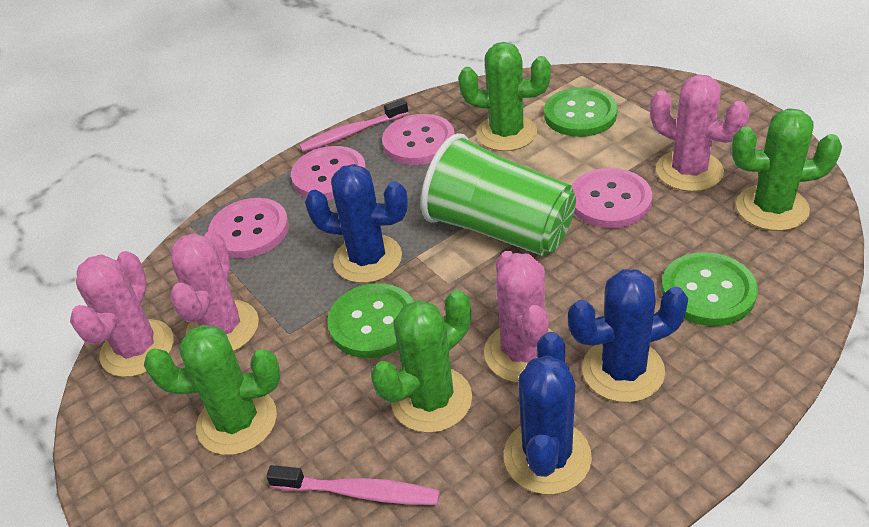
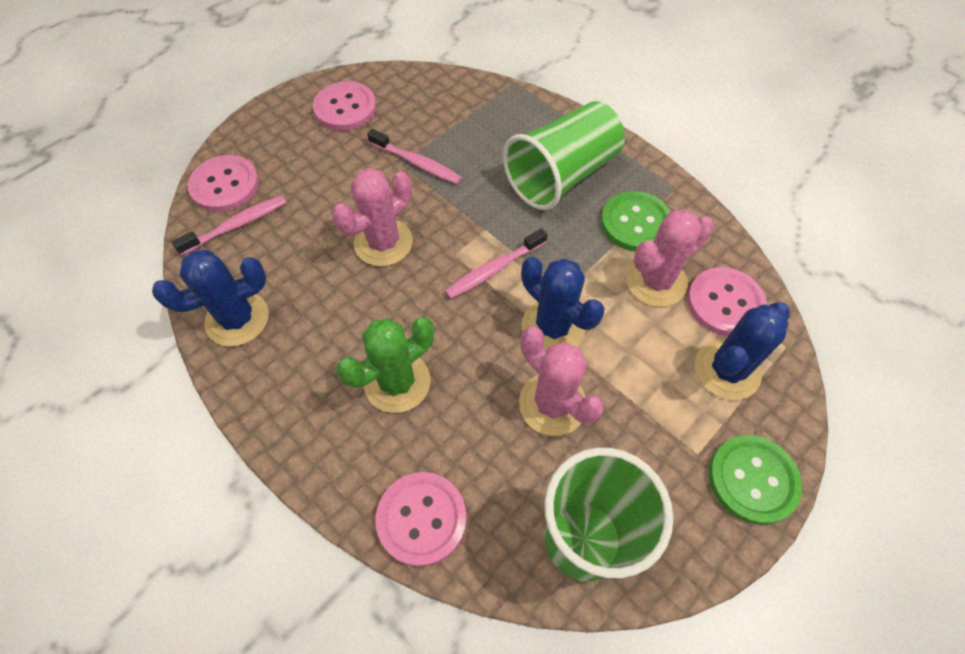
green button: 3 -> 2
green cactus: 4 -> 1
green cup: 1 -> 2
pink cactus: 4 -> 3
pink toothbrush: 2 -> 3

